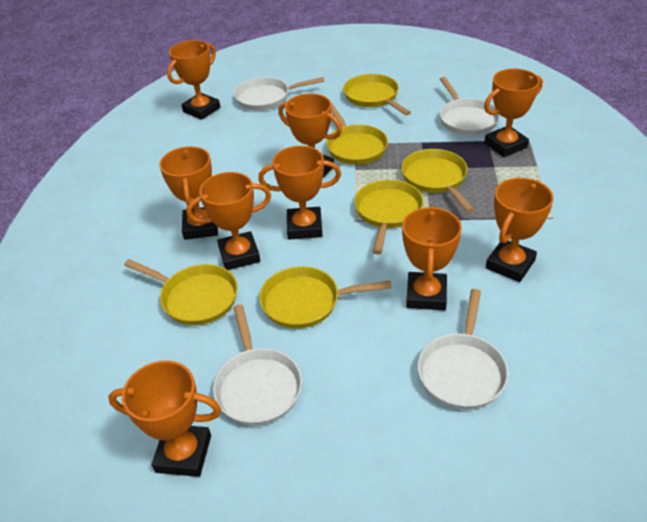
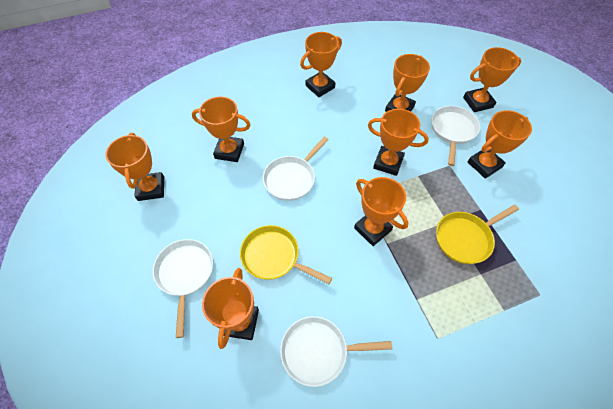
yellow pan: 6 -> 2

